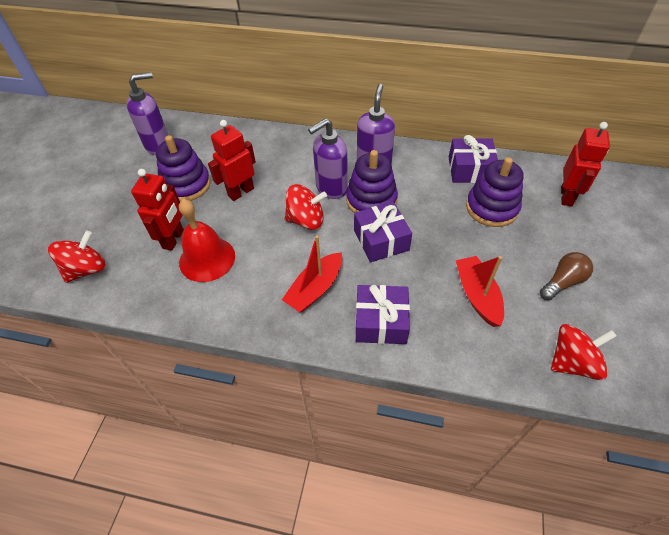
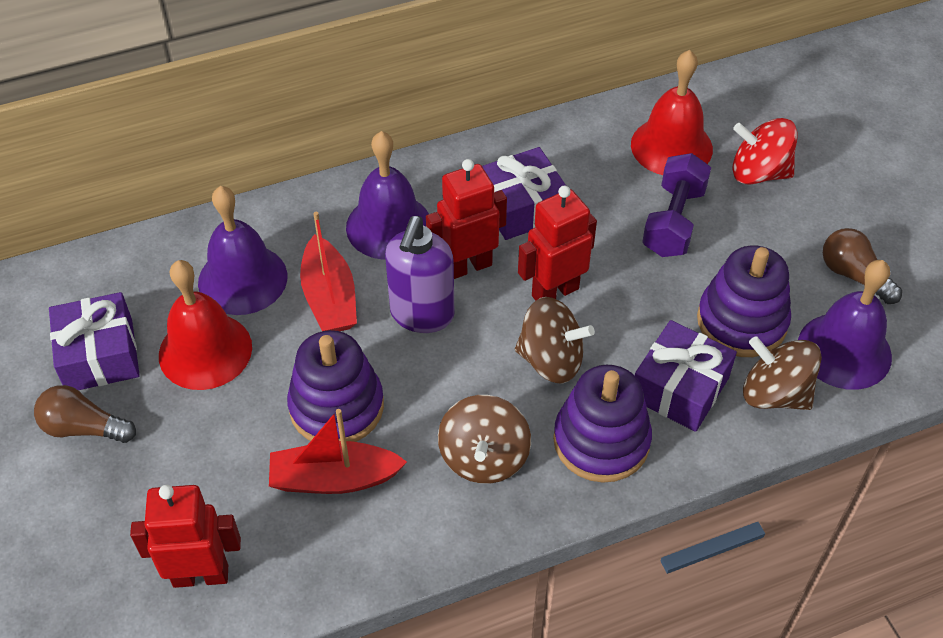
brown light bulb: 1 -> 2
brown spinning top: 0 -> 3
purple bell: 0 -> 3
purple dumbbell: 0 -> 1
purple soap dispenser: 3 -> 1
red bell: 1 -> 2
red spinning top: 3 -> 1

